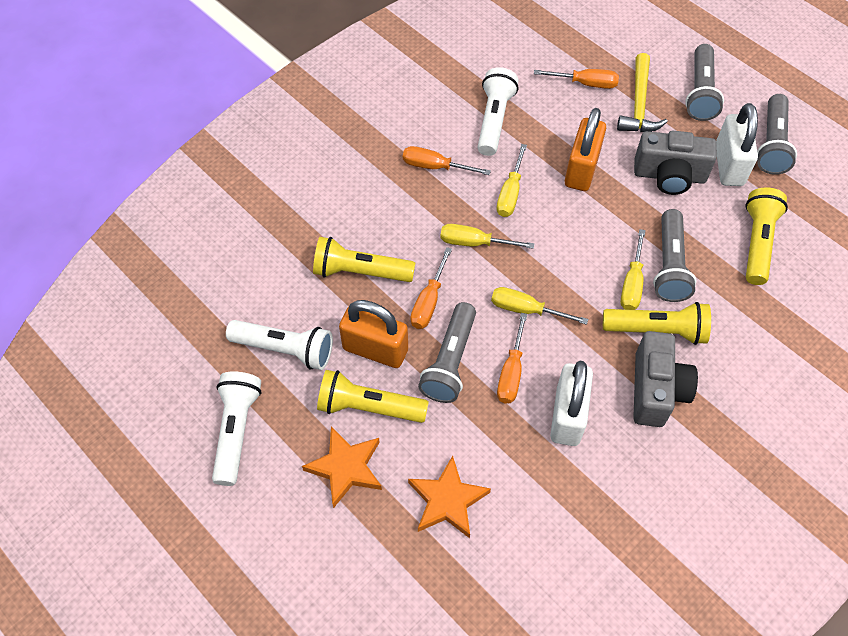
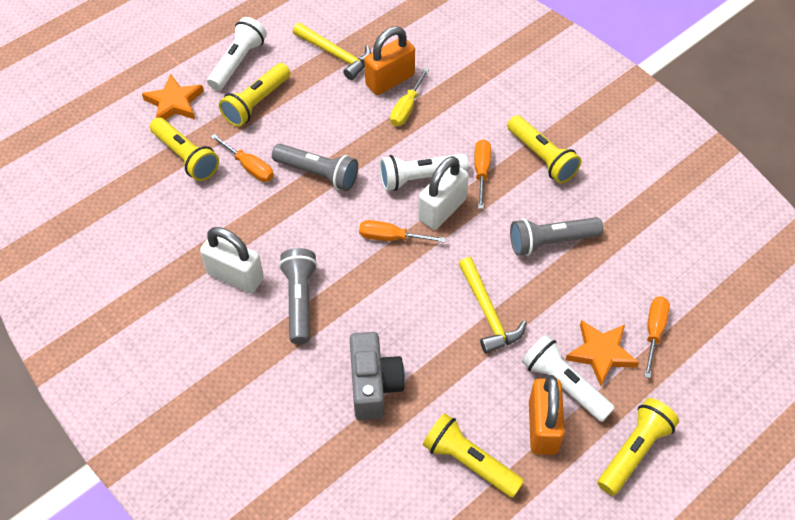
grey camera: 2 -> 1
grey flashlight: 4 -> 3
yellow flashlight: 4 -> 5
yellow hammer: 1 -> 2
yellow screwdriver: 4 -> 1

